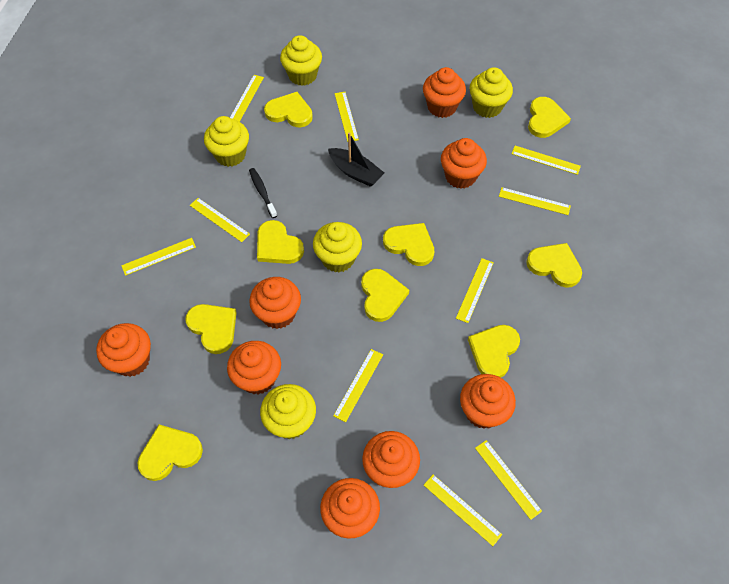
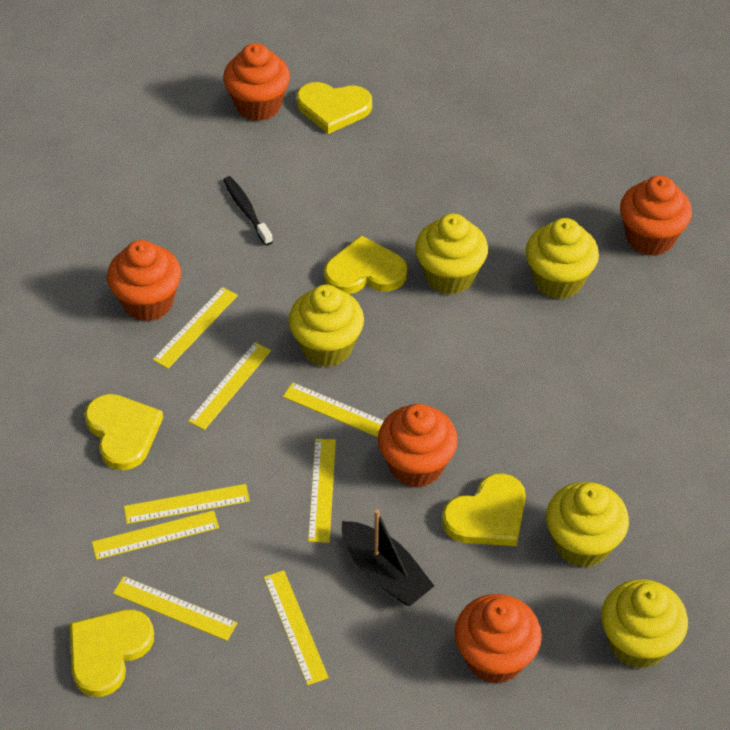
orange cupcake: 8 -> 5
yellow heart: 9 -> 5
yellow ruler: 10 -> 8

